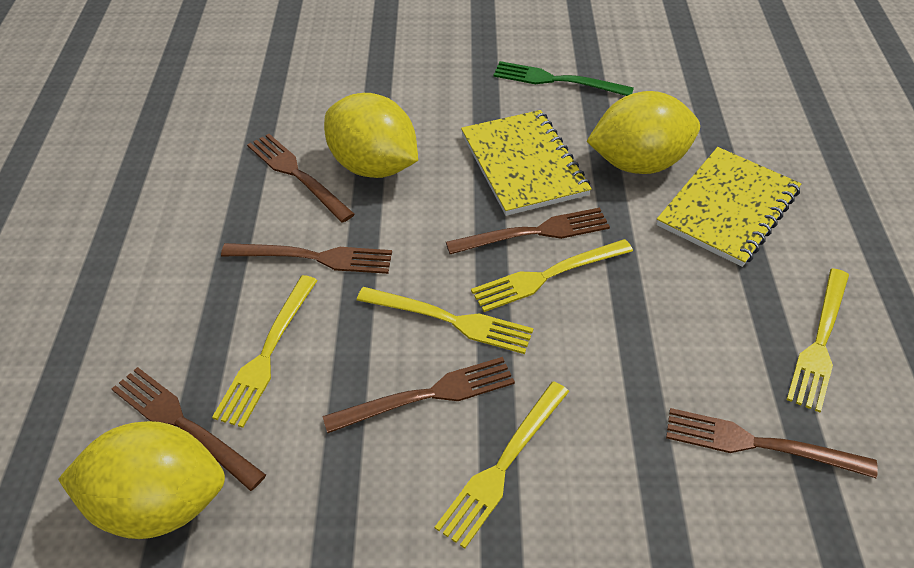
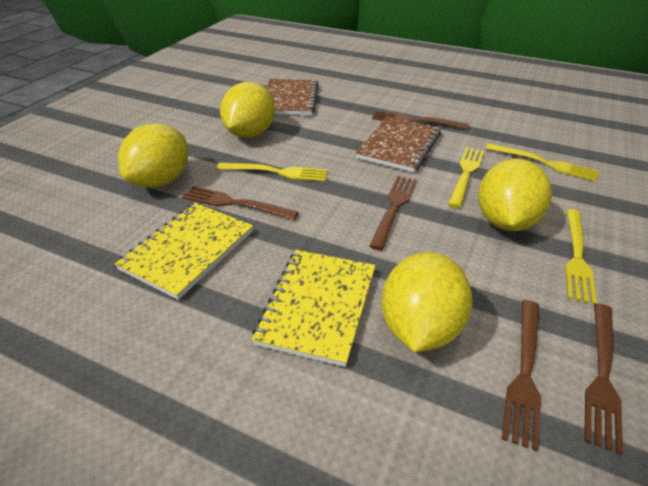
brown fork: 6 -> 5
brown notebook: 0 -> 2
green fork: 1 -> 0
yellow fork: 5 -> 4
yellow lemon: 3 -> 4

